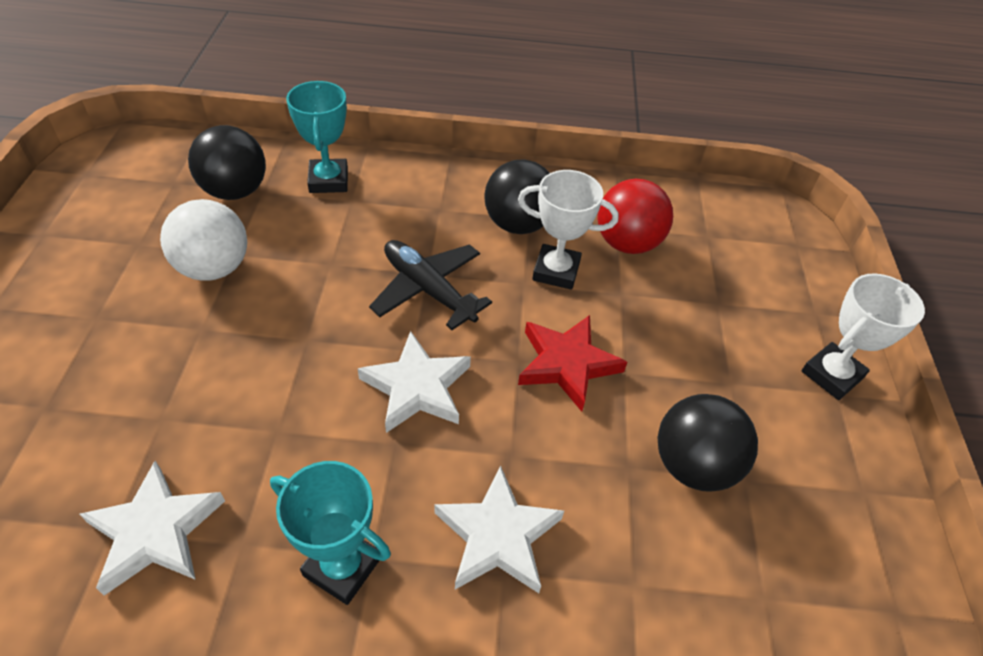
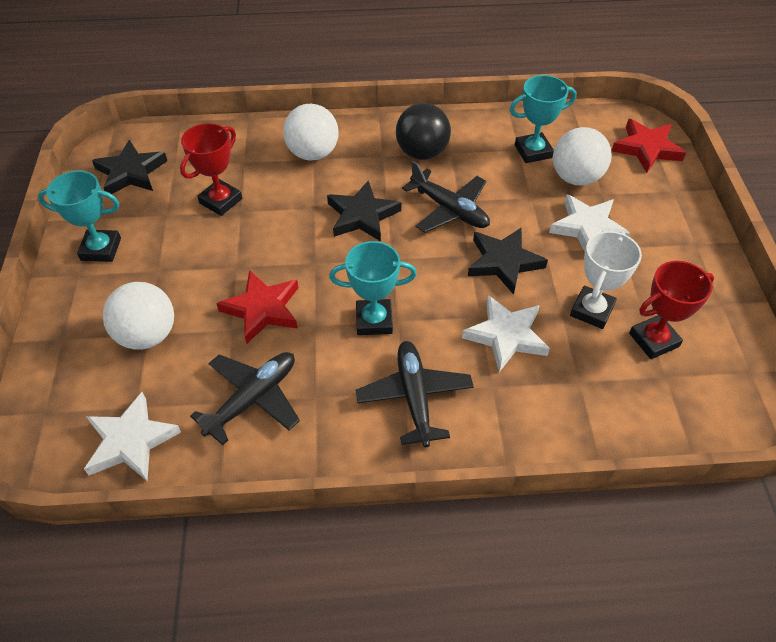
black ball: 3 -> 1
black plane: 1 -> 3
black star: 0 -> 3
red ball: 1 -> 0
red star: 1 -> 2
red trophy: 0 -> 2
turquoise trophy: 2 -> 3
white ball: 1 -> 3
white trophy: 2 -> 1

